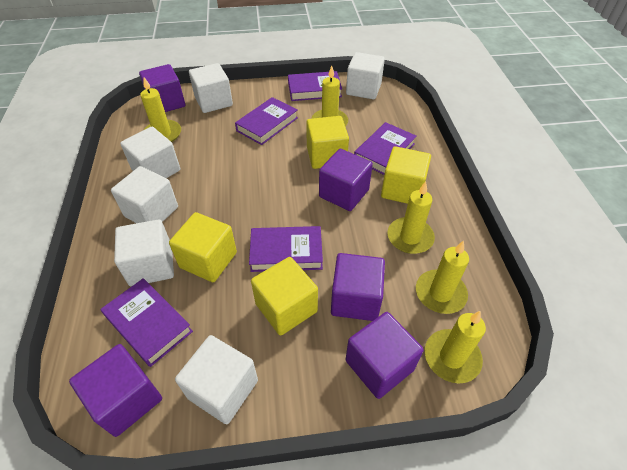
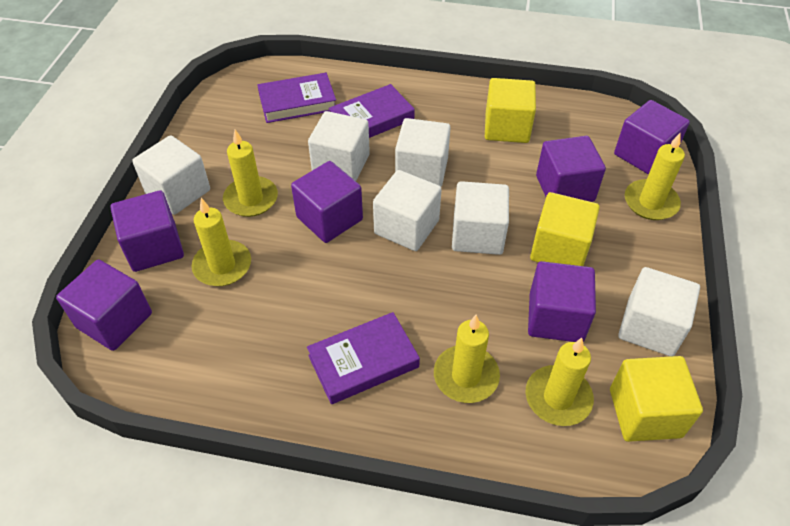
purple book: 5 -> 3
purple cube: 5 -> 6
yellow cube: 4 -> 3

